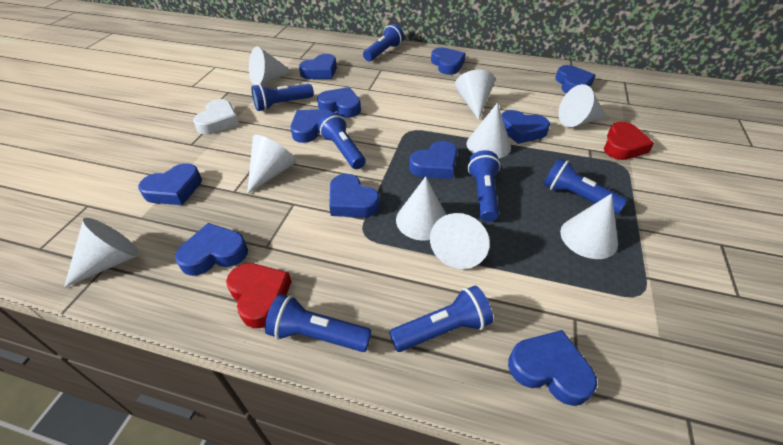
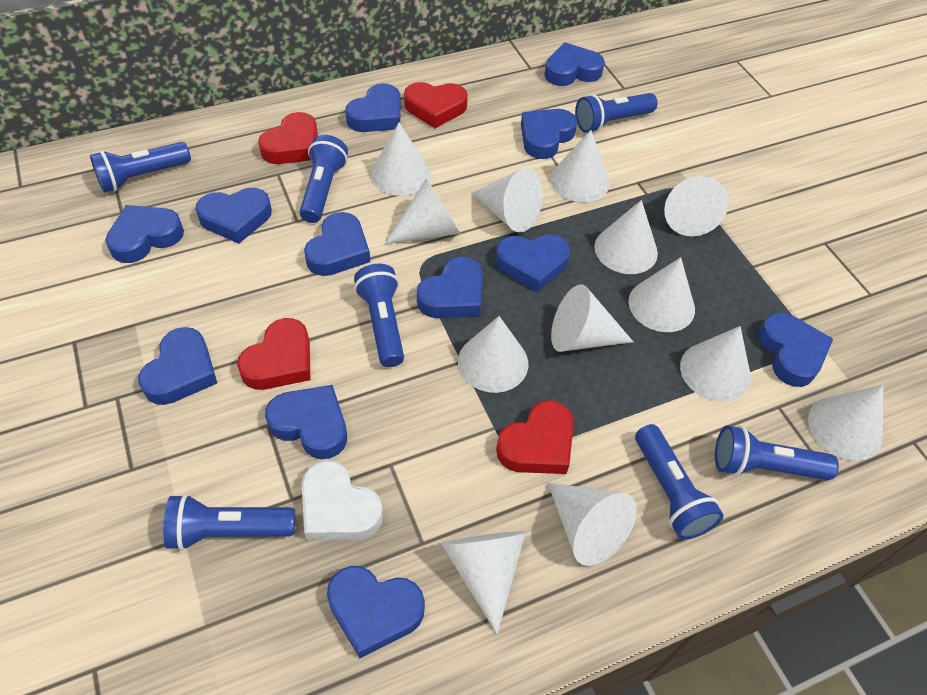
blue heart: 11 -> 12
red heart: 2 -> 4
white cone: 9 -> 13

